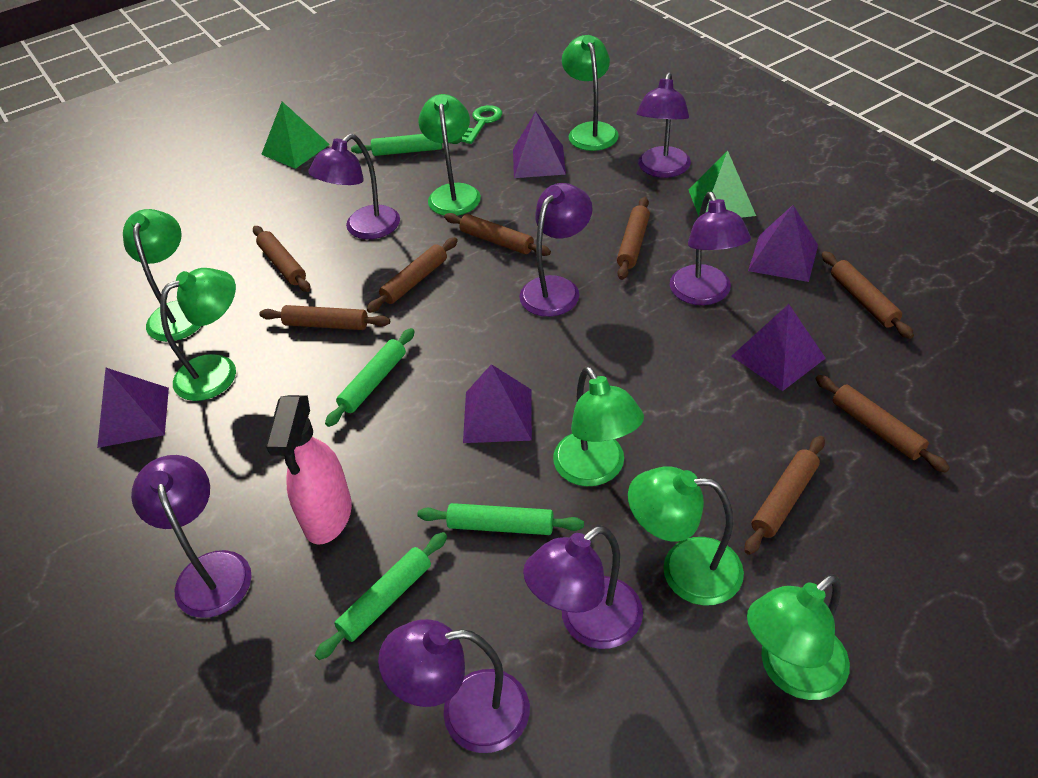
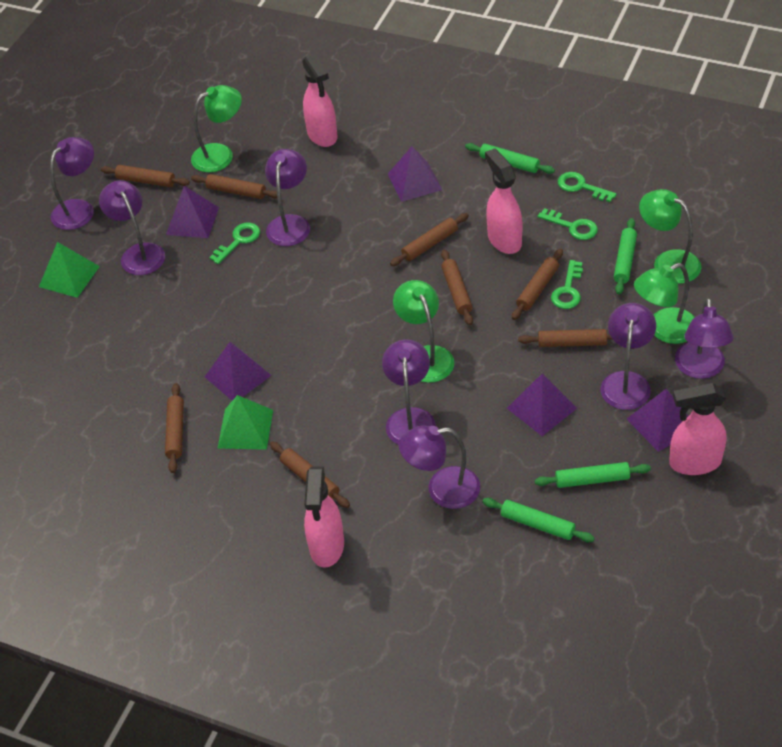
green key: 1 -> 4
green lamp: 7 -> 4
pink spray bottle: 1 -> 4

